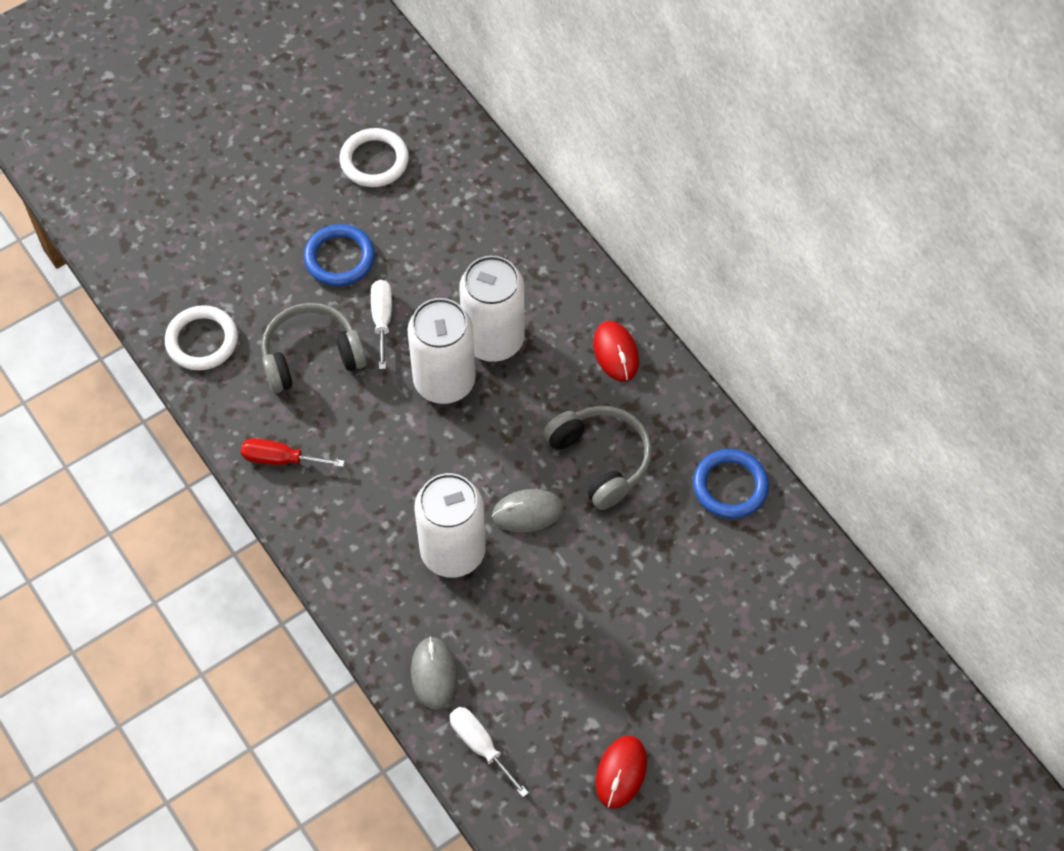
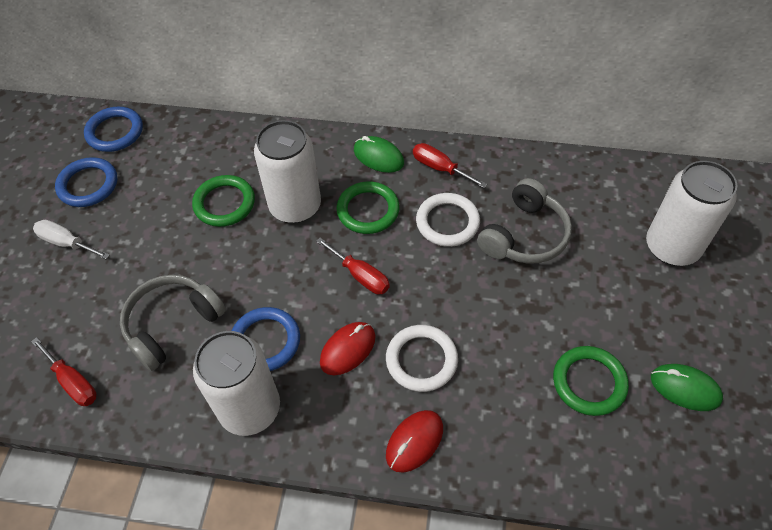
blue ring: 2 -> 3
green mouse: 0 -> 2
green ring: 0 -> 3
grey mouse: 2 -> 0
red screwdriver: 1 -> 3
white screwdriver: 2 -> 1

